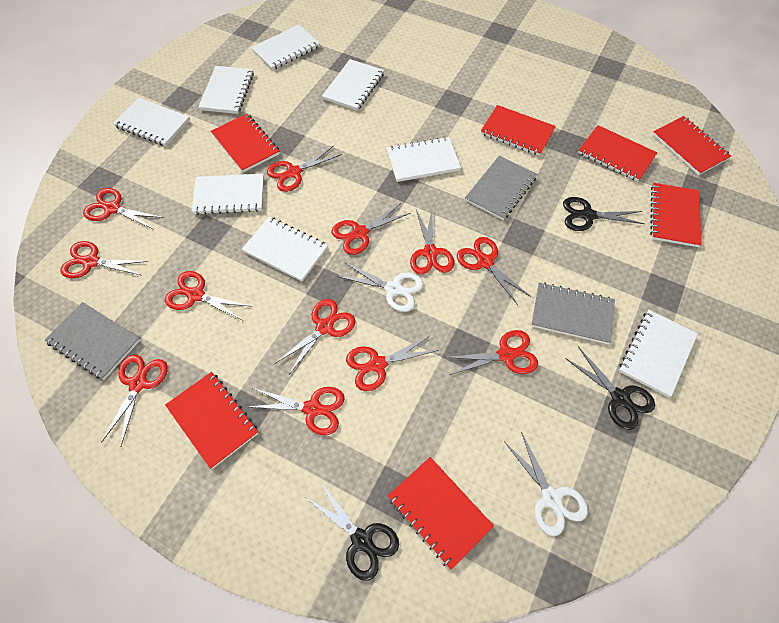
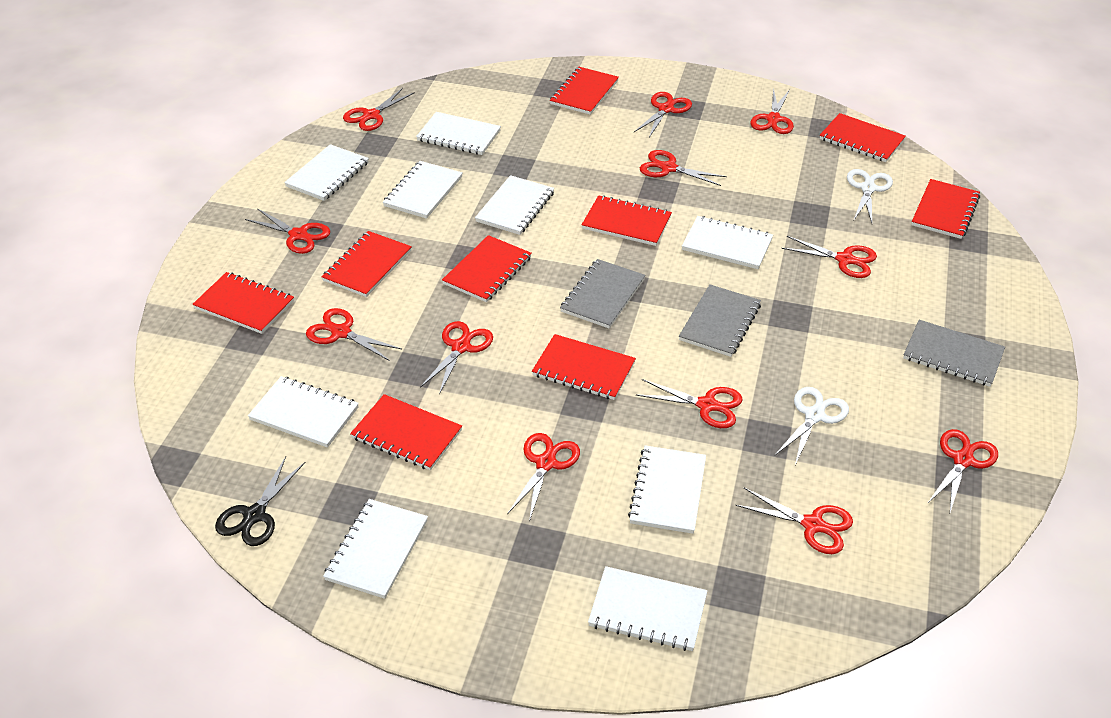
black scissors: 3 -> 1
red notebook: 7 -> 9
white notebook: 8 -> 9

